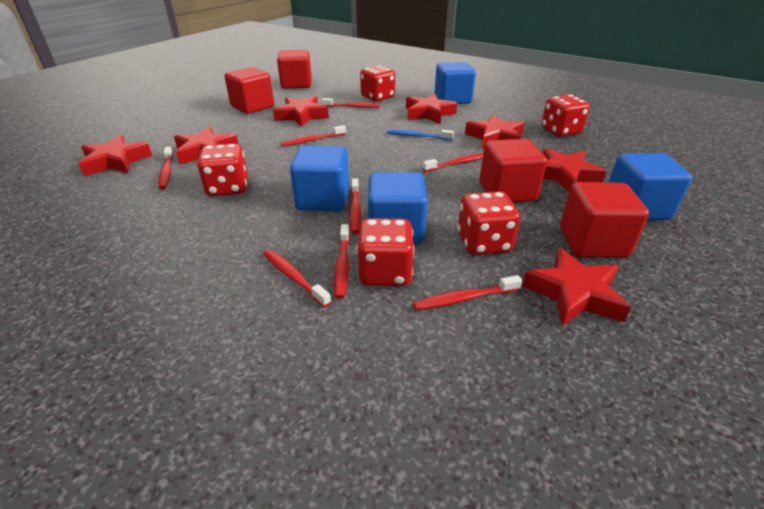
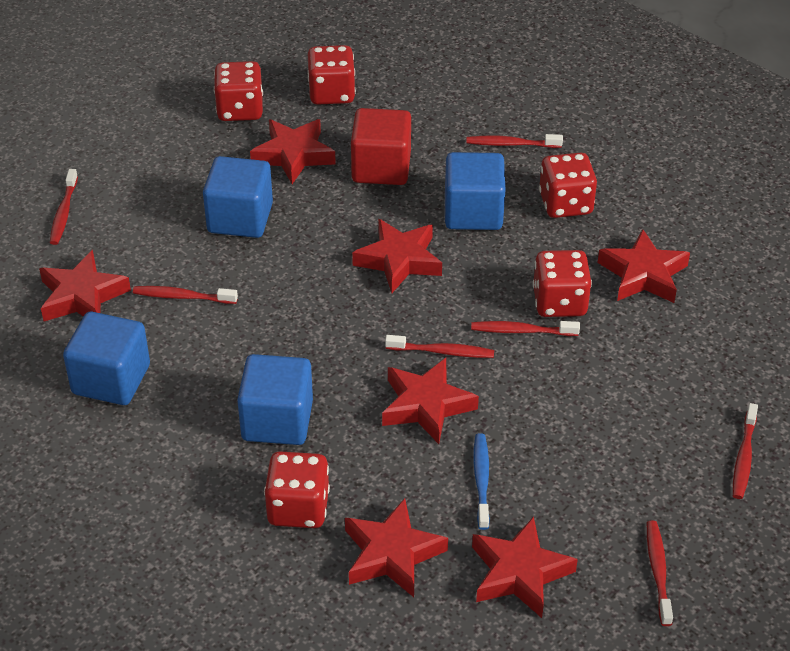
red cube: 4 -> 1
red toothbrush: 8 -> 7

